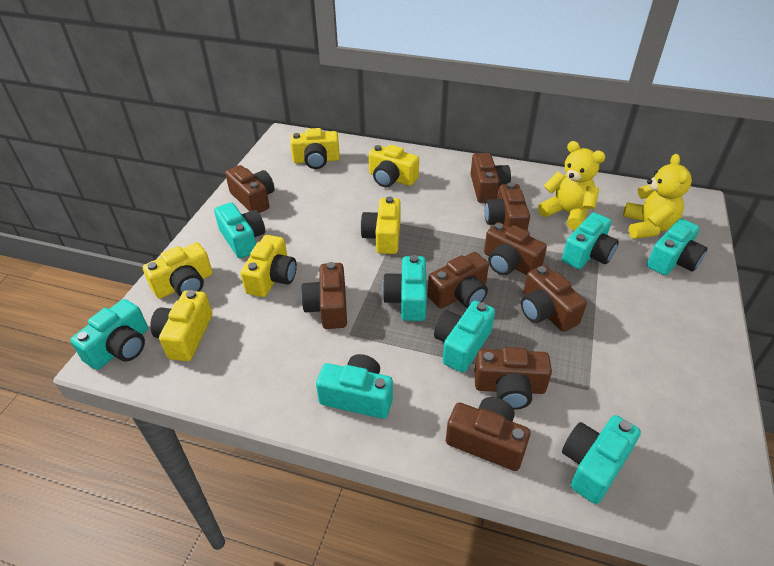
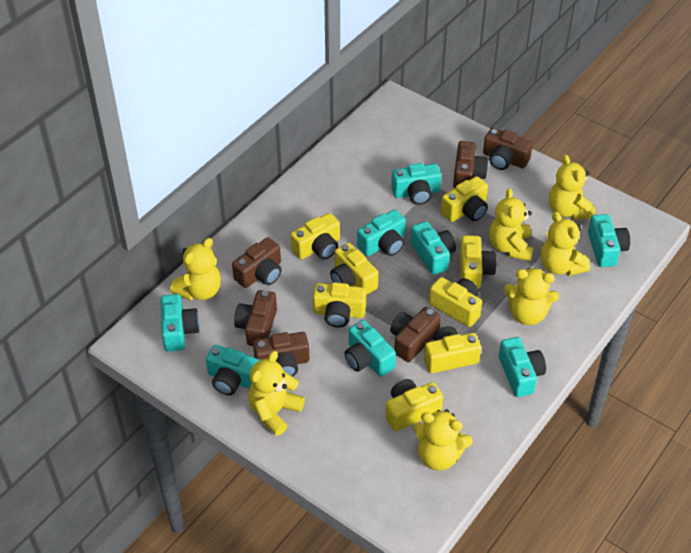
brown camera: 9 -> 6
yellow camera: 6 -> 8
yellow teddy bear: 2 -> 7

